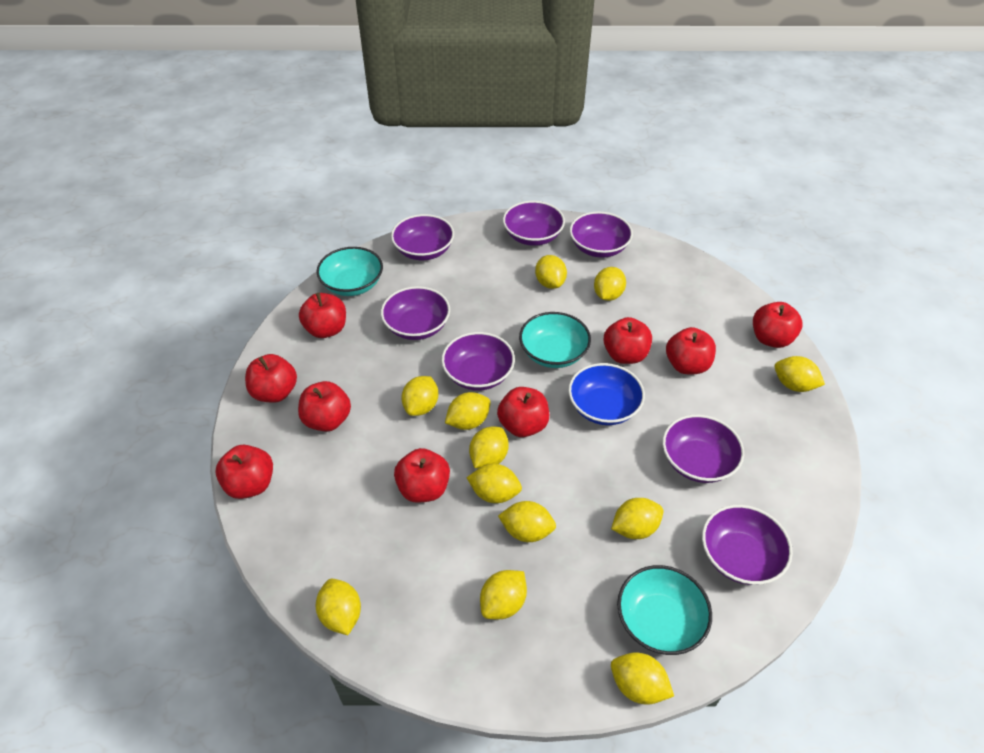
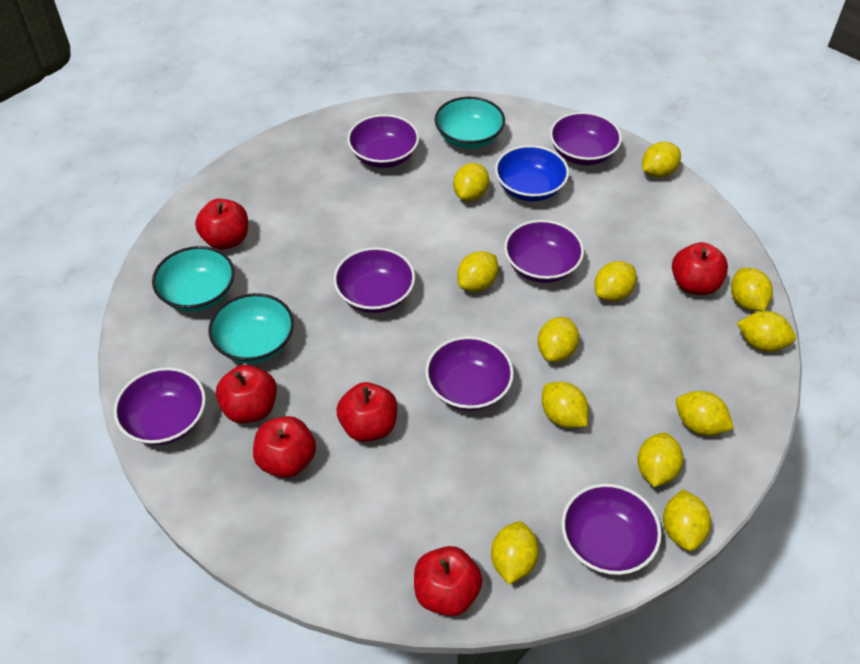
red apple: 9 -> 6

